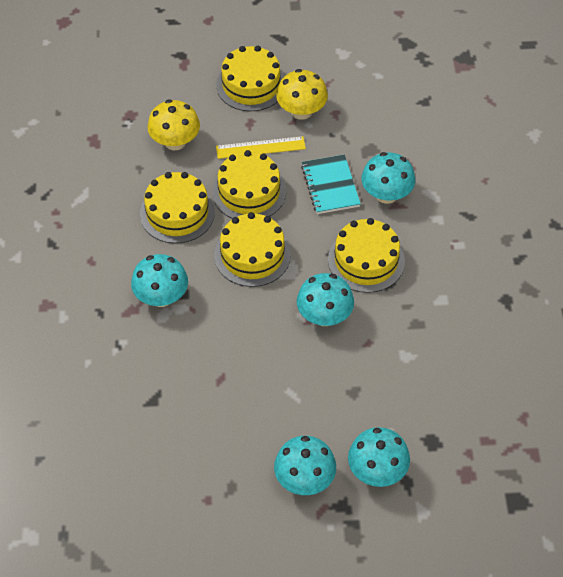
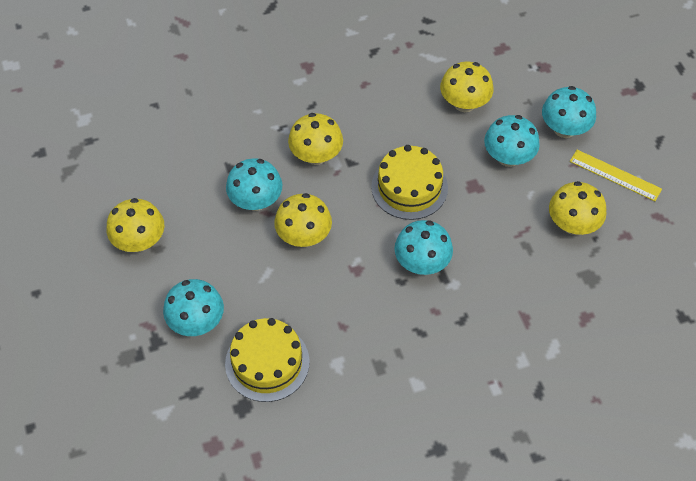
turquoise notebook: 1 -> 0
yellow cake: 5 -> 2
yellow mushroom: 2 -> 5

